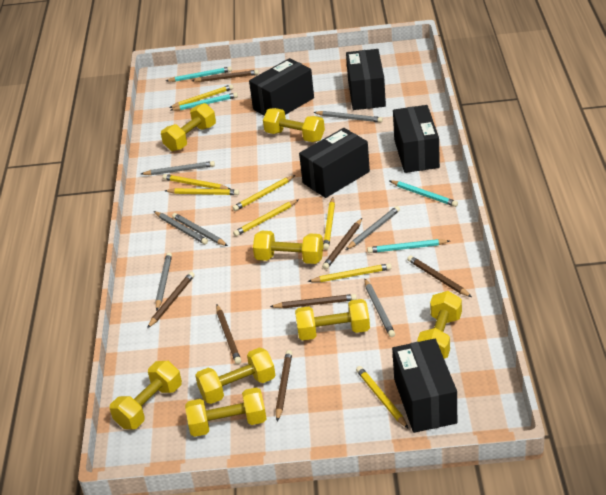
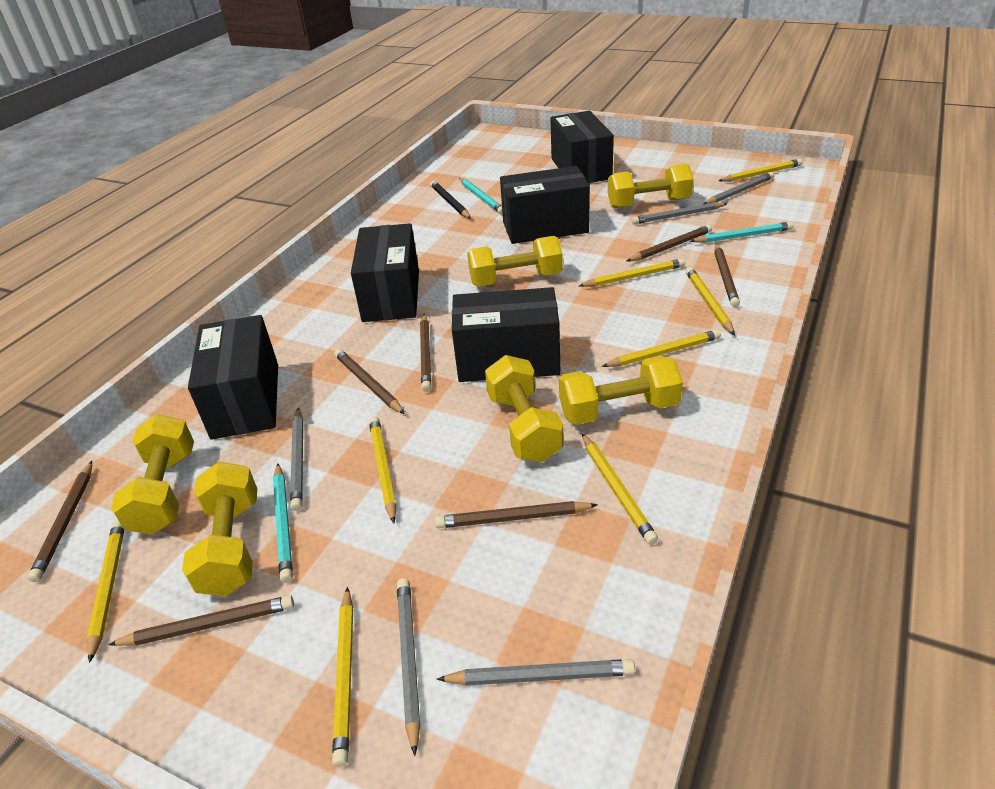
black pencil: 0 -> 1
grey pencil: 7 -> 5
turquoise pencil: 4 -> 3
yellow dumbbell: 8 -> 6

